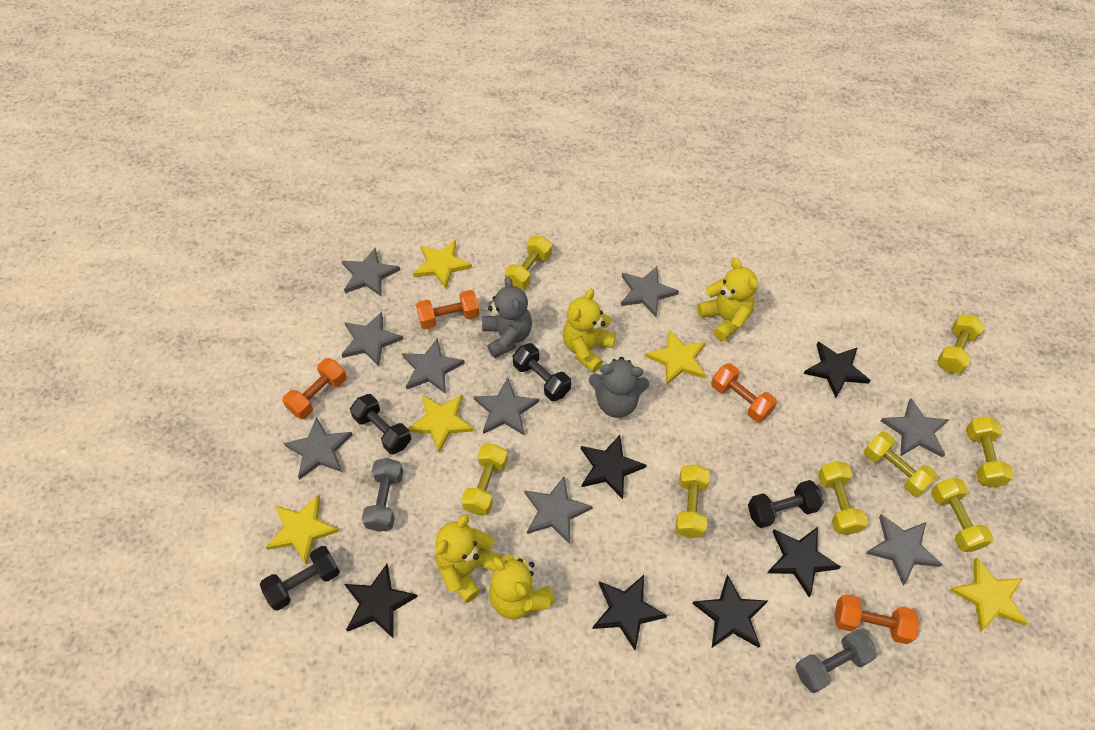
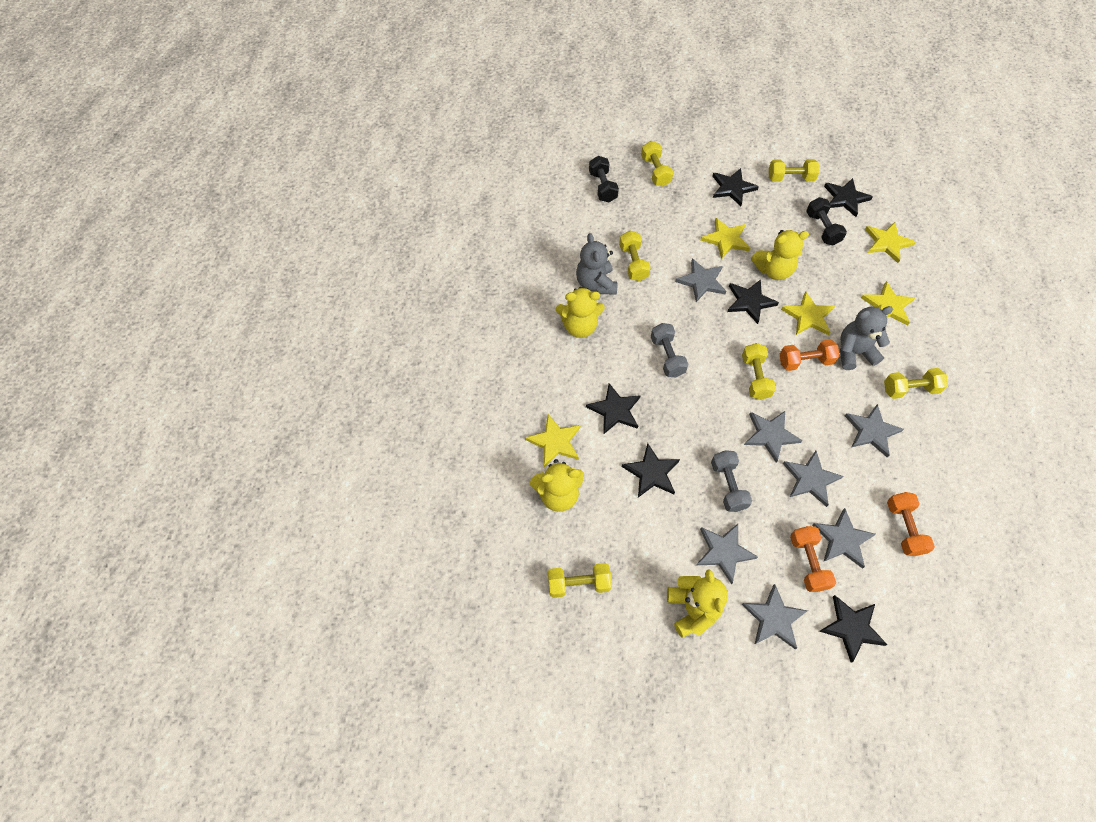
black dumbbell: 4 -> 2
grey star: 9 -> 7
orange dumbbell: 4 -> 3
yellow dumbbell: 8 -> 6

